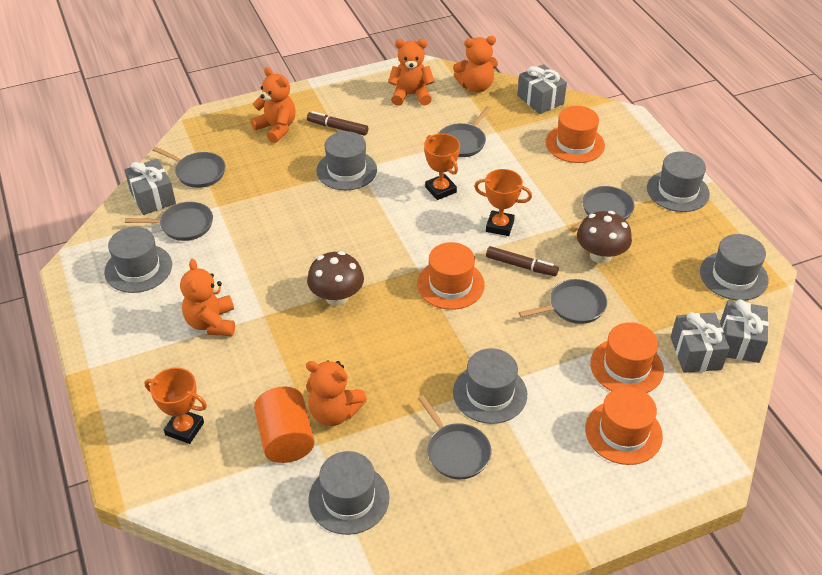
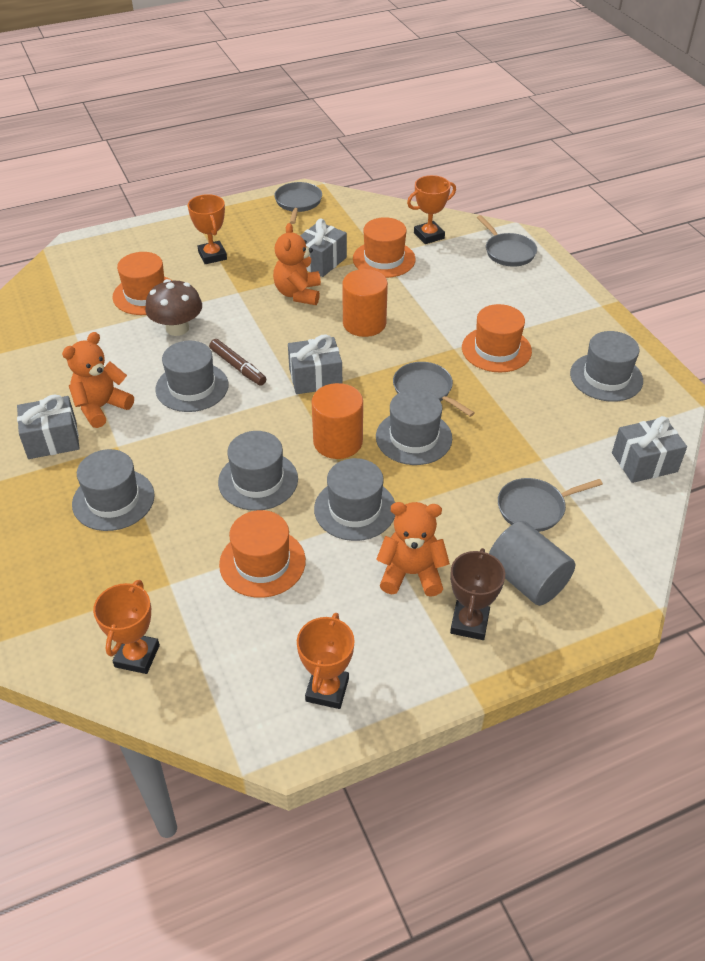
brown marker: 2 -> 1
brown mushroom: 2 -> 1
brown trophy: 0 -> 1
grey cylinder: 0 -> 1
grey pan: 6 -> 4
orange cylinder: 1 -> 2
orange teddy bear: 5 -> 3
orange trophy: 3 -> 4

